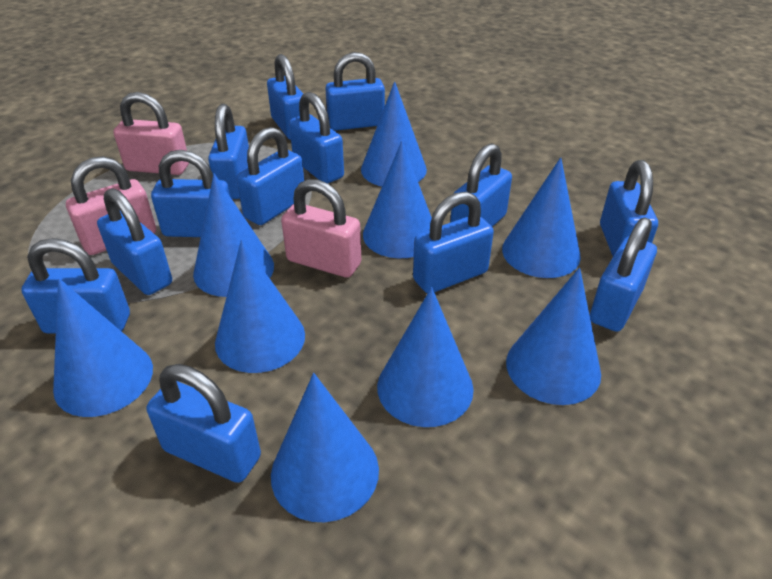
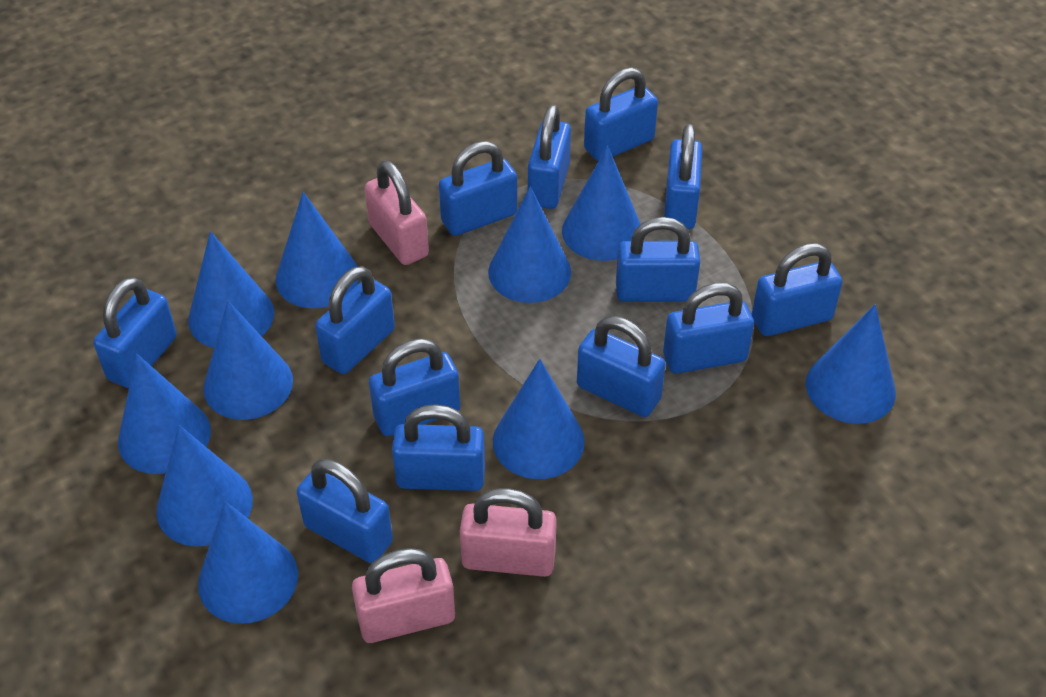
blue cone: 9 -> 10

